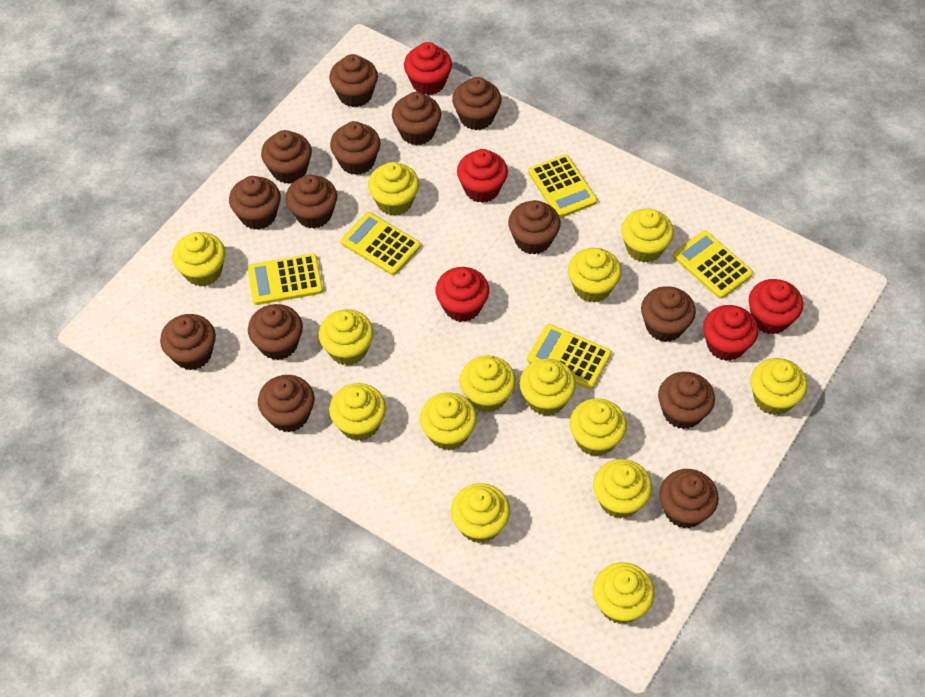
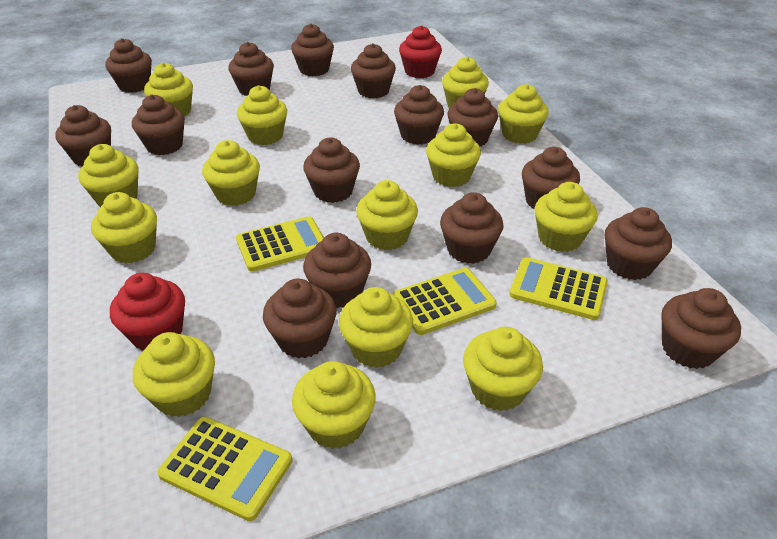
brown cupcake: 14 -> 15
red cupcake: 5 -> 2
yellow calculator: 5 -> 4

